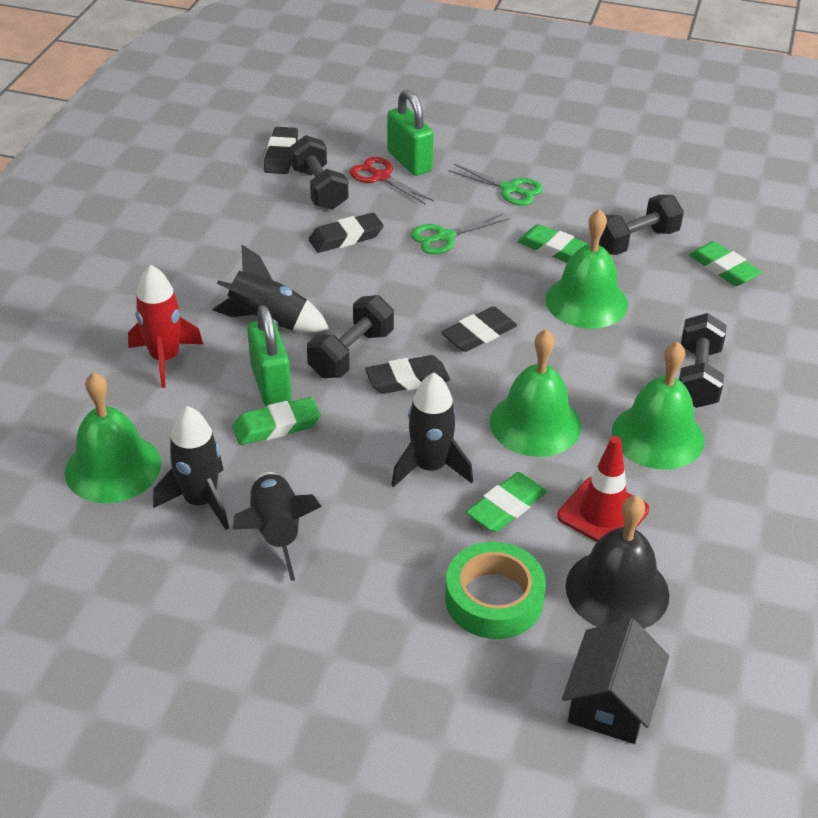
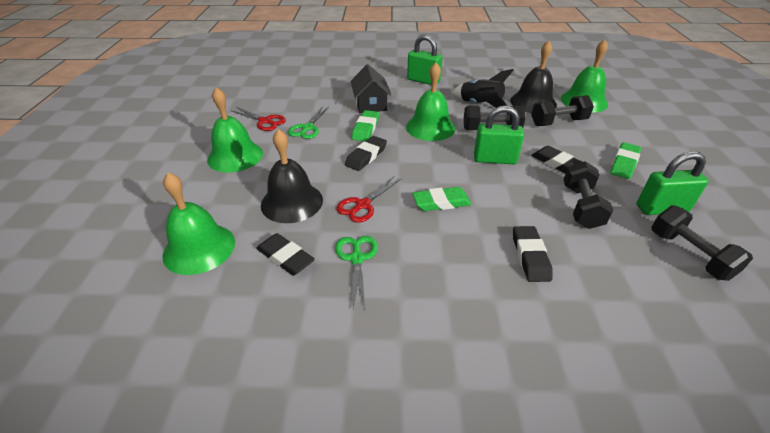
black bell: 1 -> 2
black rocket: 4 -> 1
green eraser: 4 -> 3
green padlock: 2 -> 3
green tape: 1 -> 0
red rocket: 1 -> 0
red scissors: 1 -> 2
red traffic cone: 1 -> 0

